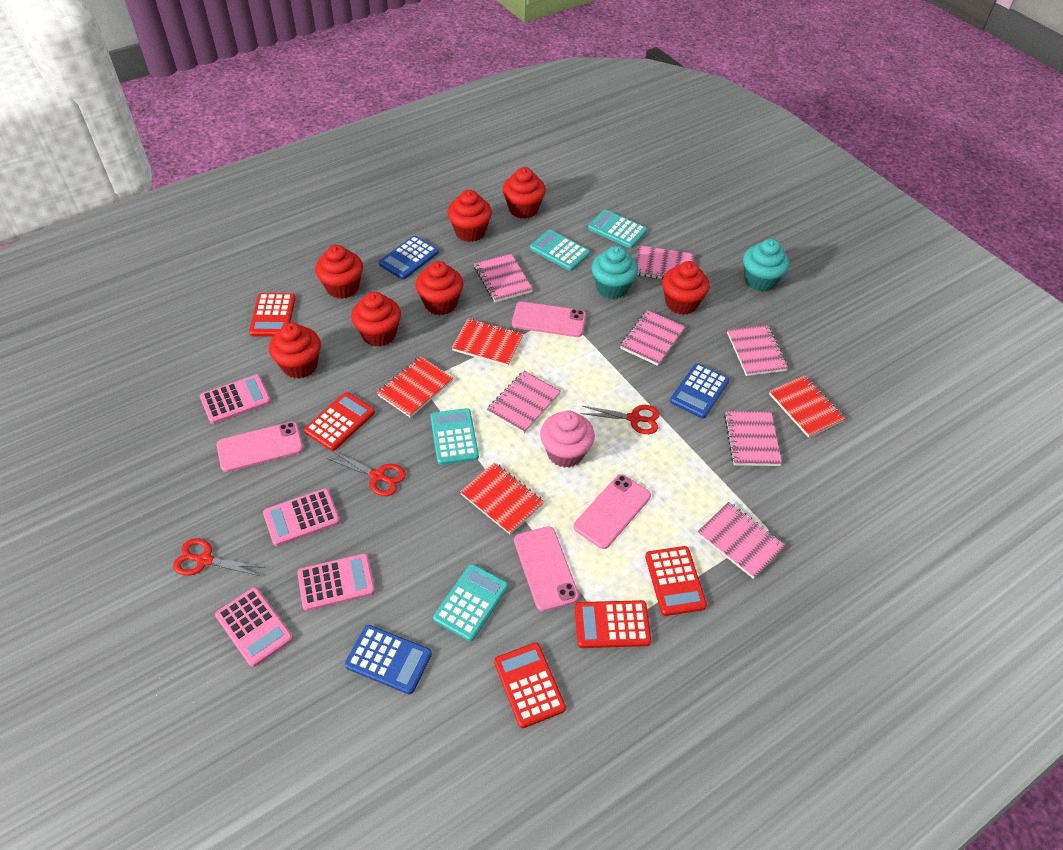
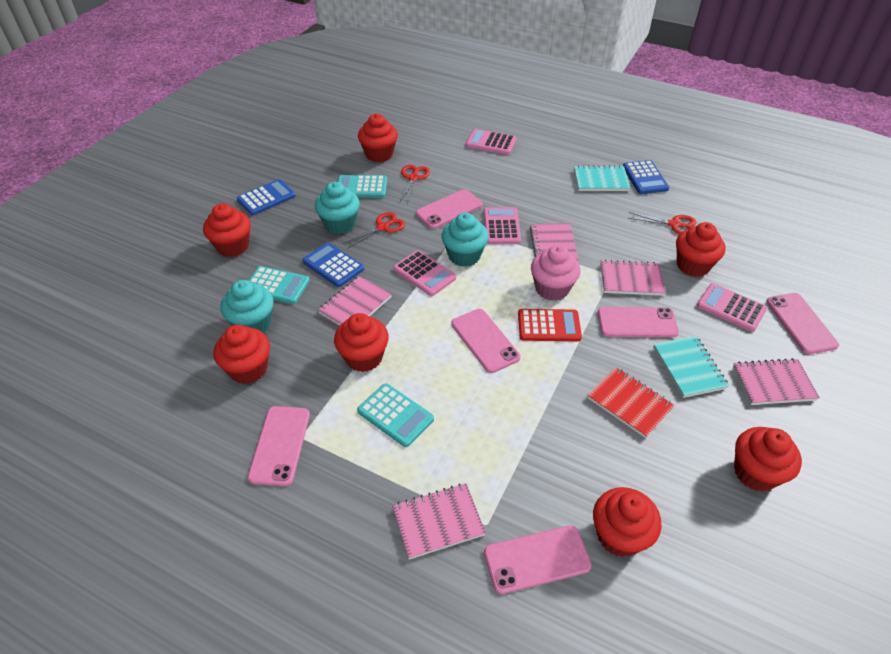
pink notebook: 7 -> 5
pink phone: 4 -> 6
red calculator: 5 -> 1
red notebook: 4 -> 1
turquoise calculator: 4 -> 3
turquoise cupcake: 2 -> 3
turquoise notebook: 0 -> 2

